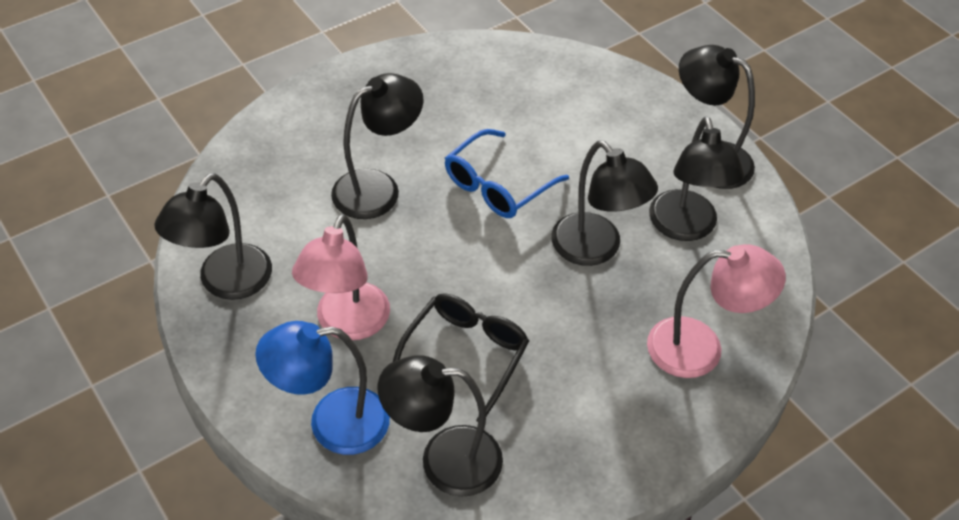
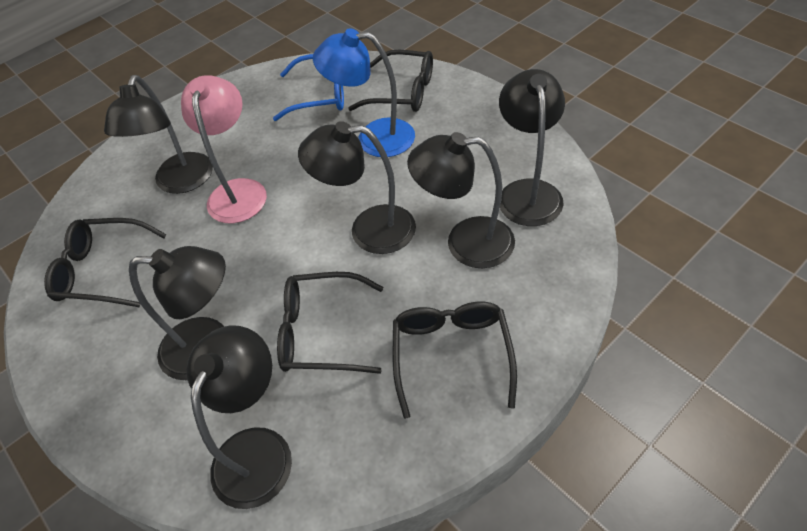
black glasses: 1 -> 4
pink lamp: 2 -> 1

